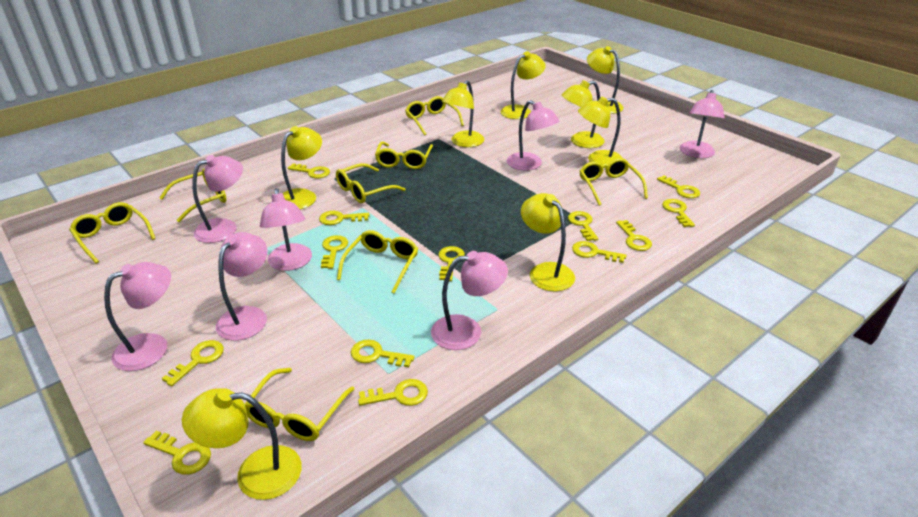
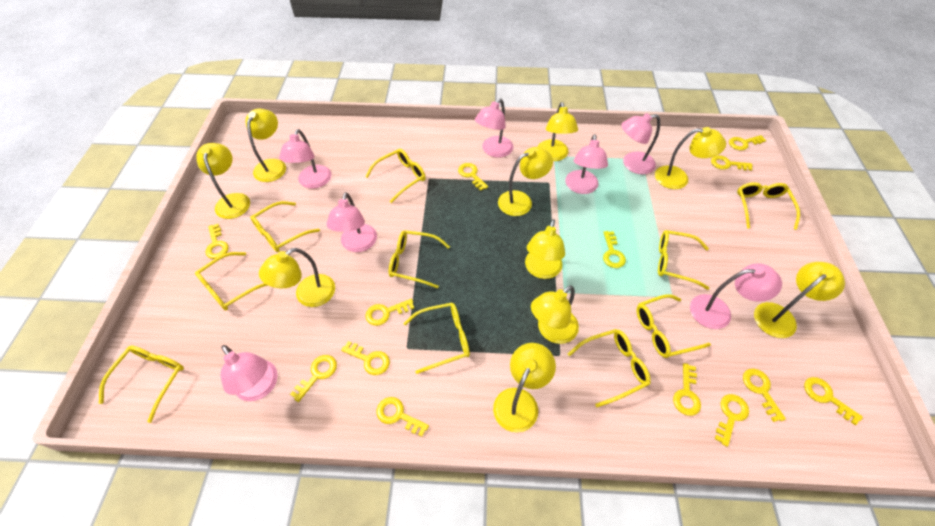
yellow glasses: 8 -> 10
yellow lamp: 8 -> 10

